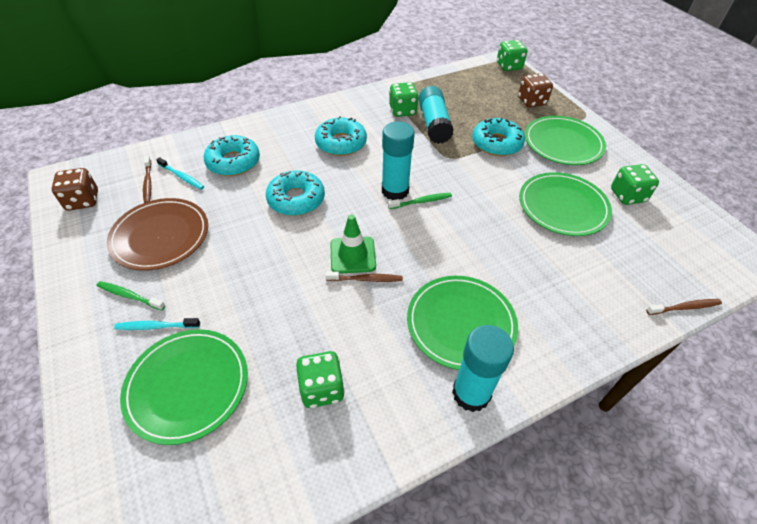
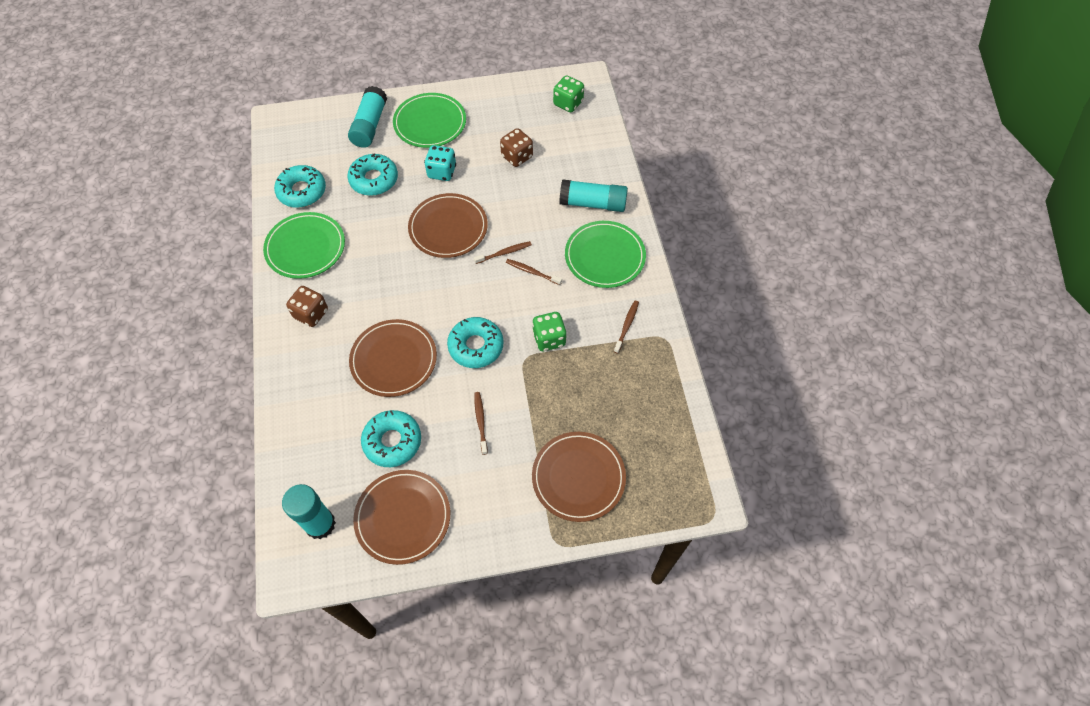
brown plate: 1 -> 4
brown toothbrush: 3 -> 4
green dice: 4 -> 2
green plate: 4 -> 3
green toothbrush: 2 -> 0
green traffic cone: 1 -> 0
turquoise dice: 0 -> 1
turquoise toothbrush: 2 -> 0

